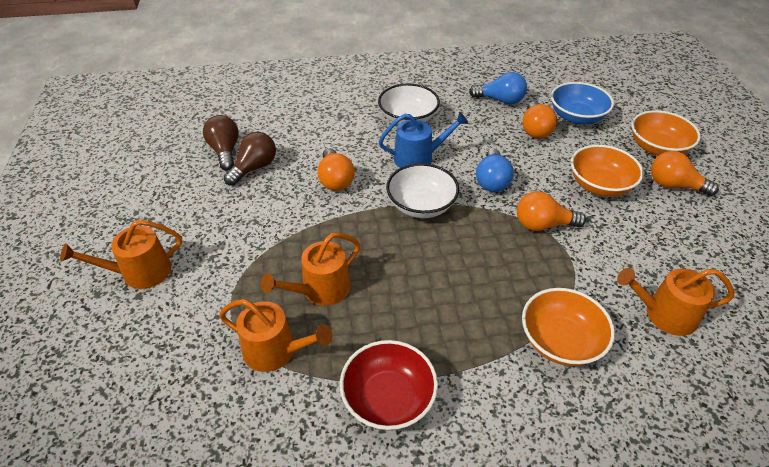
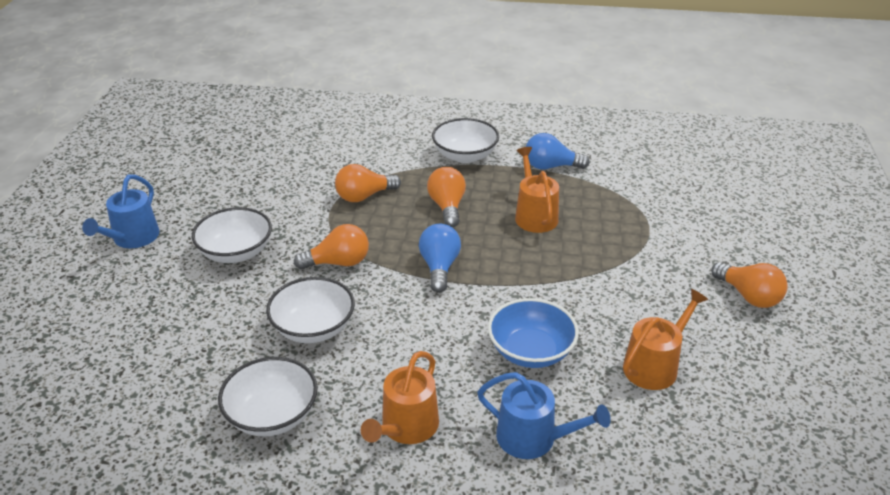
blue watering can: 1 -> 2
brown light bulb: 2 -> 0
orange bowl: 3 -> 0
orange watering can: 4 -> 3
red bowl: 1 -> 0
white bowl: 2 -> 4

